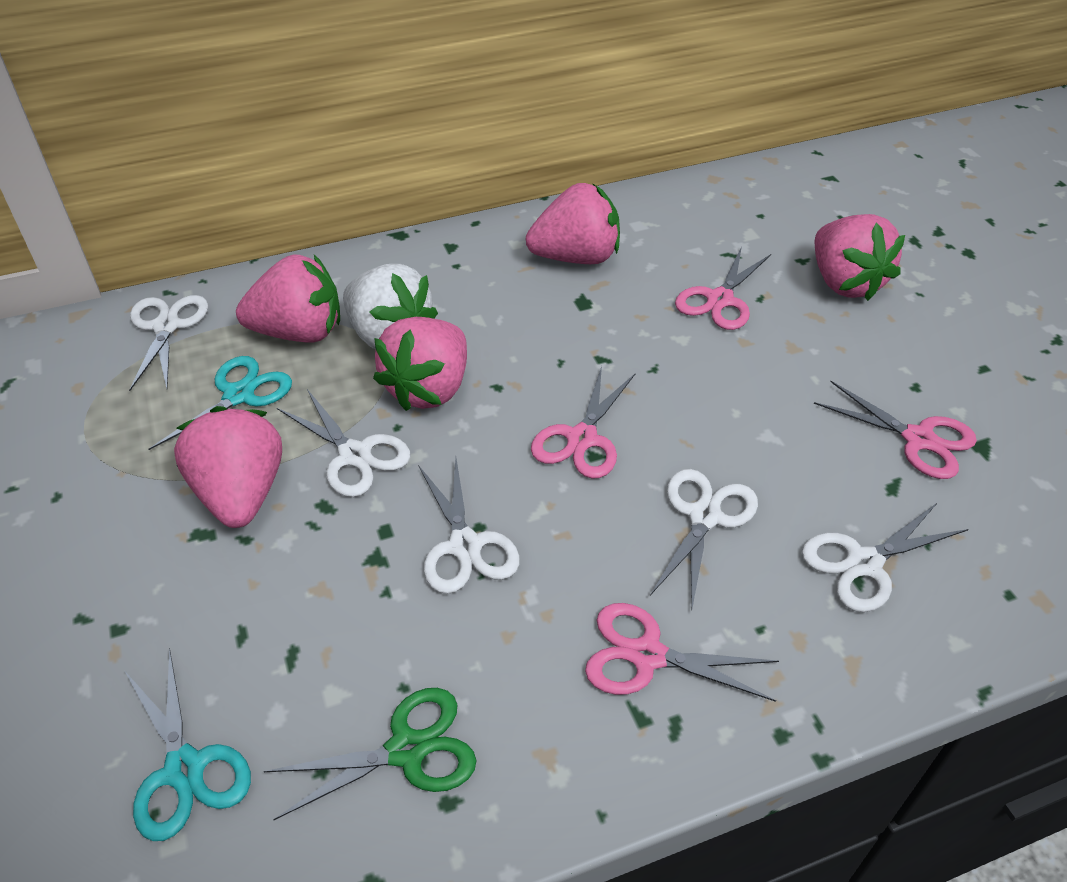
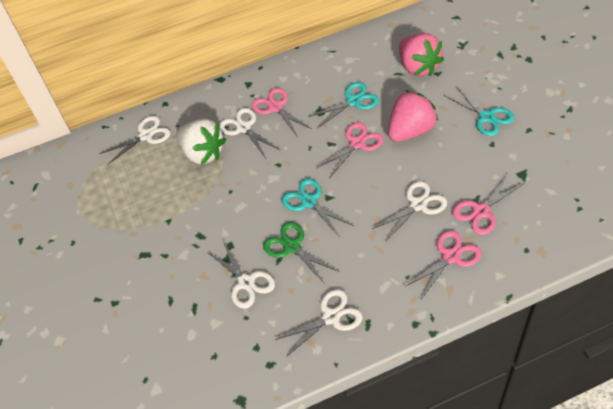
pink strawberry: 5 -> 2
turquoise scissors: 2 -> 3

